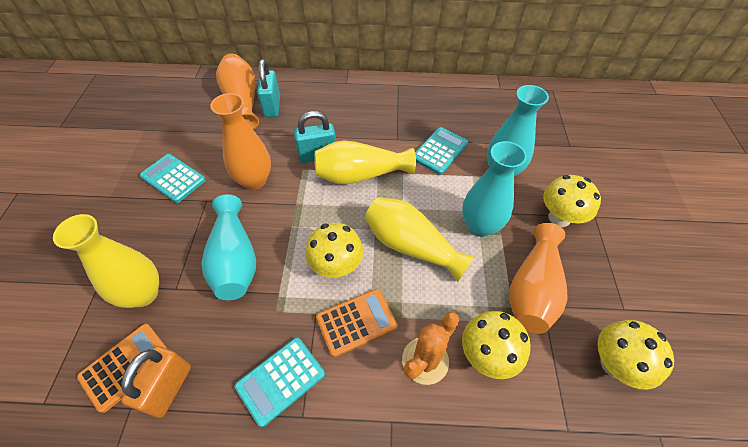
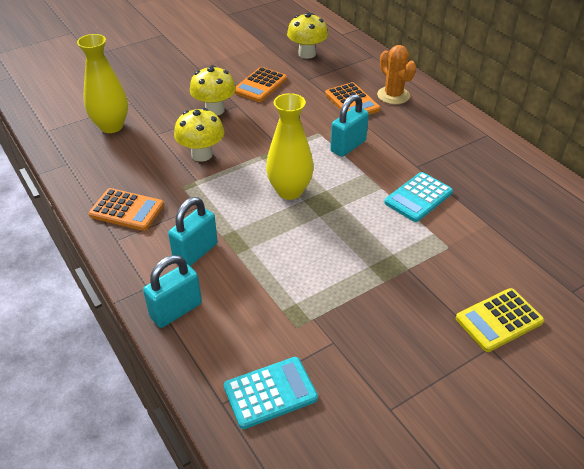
orange calculator: 2 -> 3
orange padlock: 1 -> 0
orange vase: 3 -> 0
turquoise calculator: 3 -> 2
turquoise padlock: 2 -> 3
turquoise vase: 3 -> 0
yellow calculator: 0 -> 1
yellow mushroom: 4 -> 3
yellow vase: 3 -> 2

